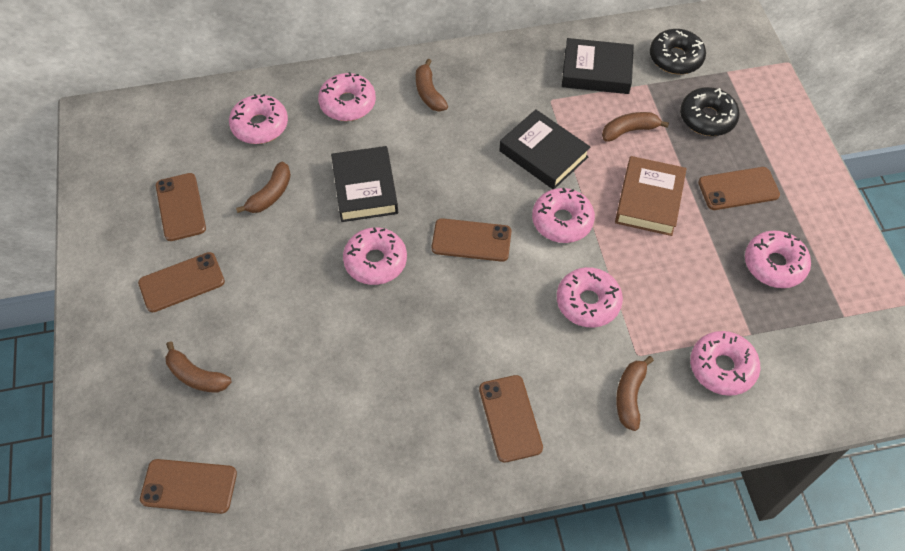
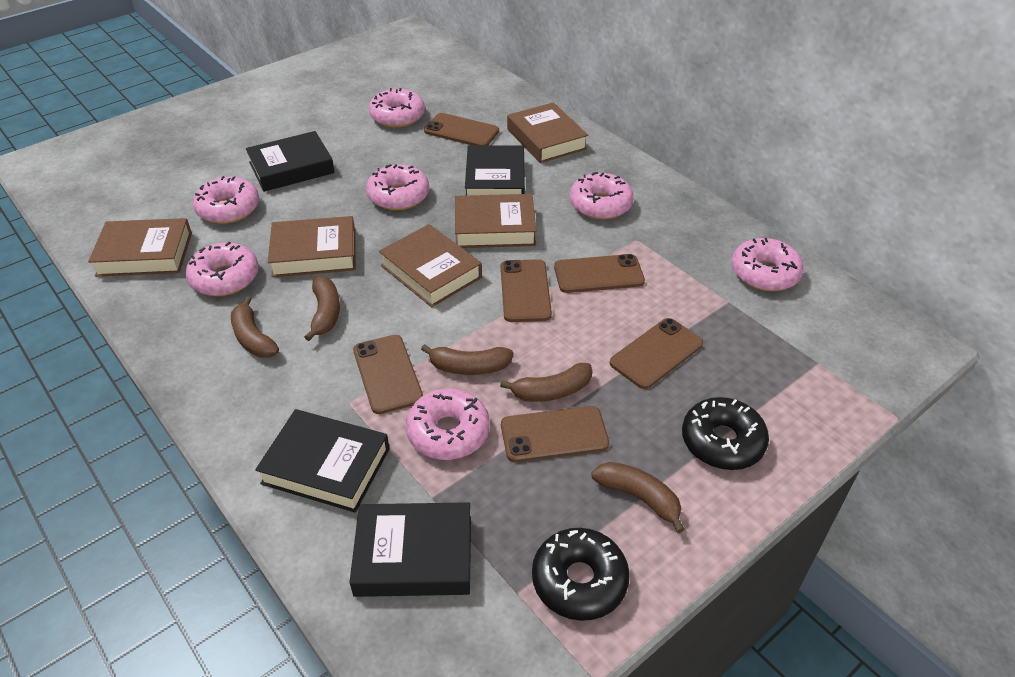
black book: 3 -> 4
brown book: 1 -> 5

